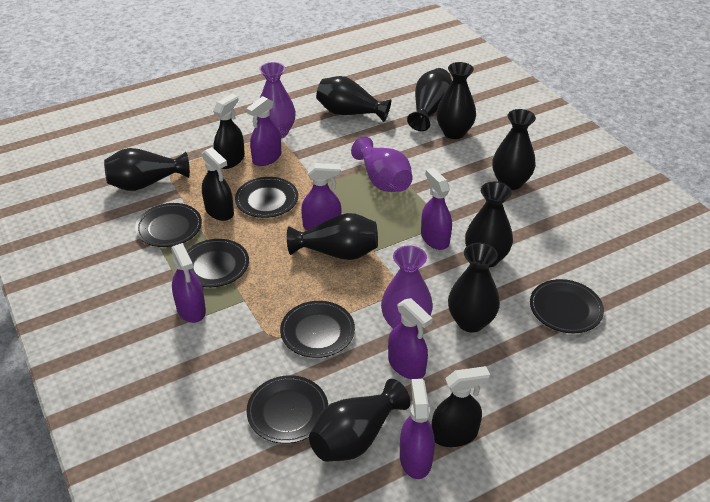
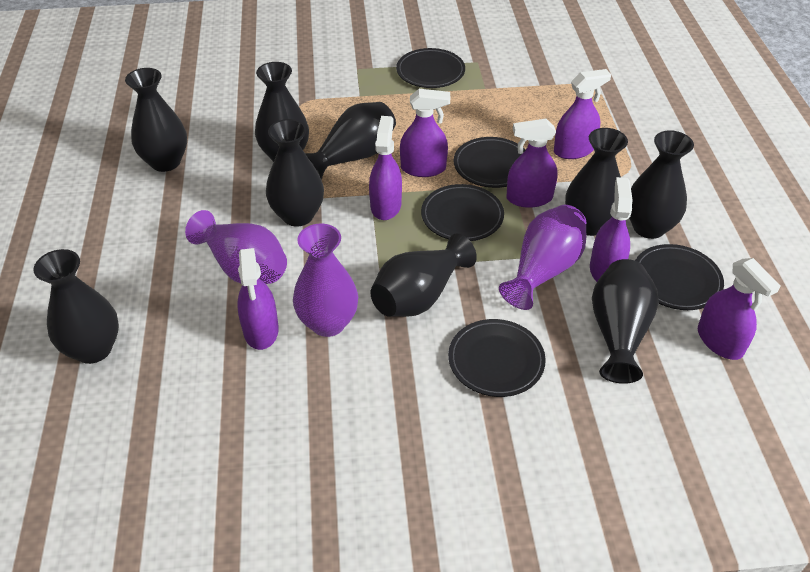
black plate: 6 -> 5
black spray bottle: 3 -> 0
purple spray bottle: 6 -> 7

